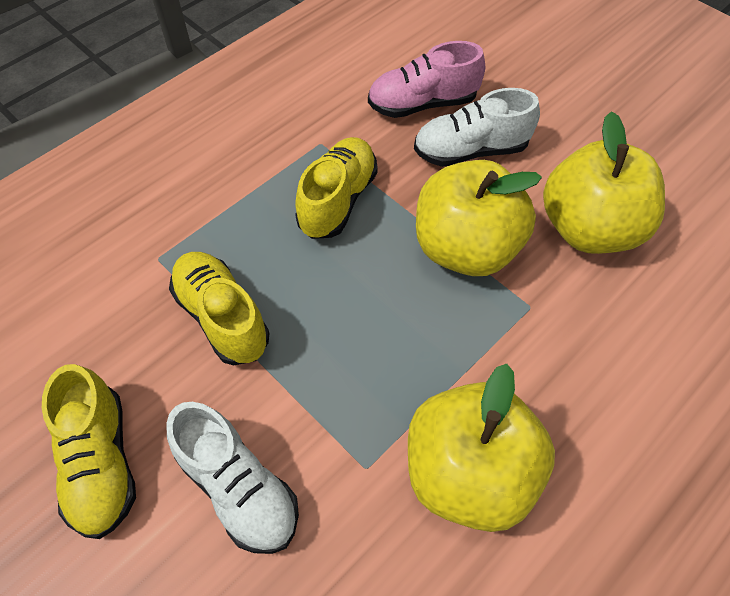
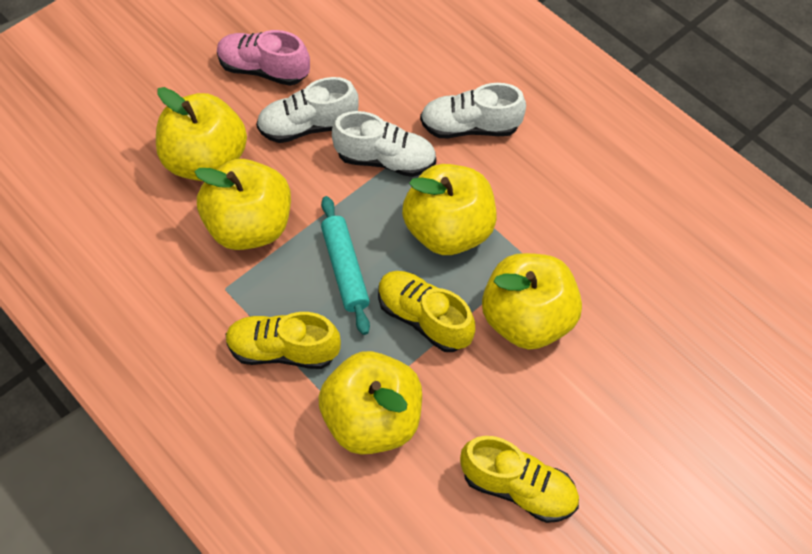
turquoise rolling pin: 0 -> 1
white shoe: 2 -> 3
yellow apple: 3 -> 5

